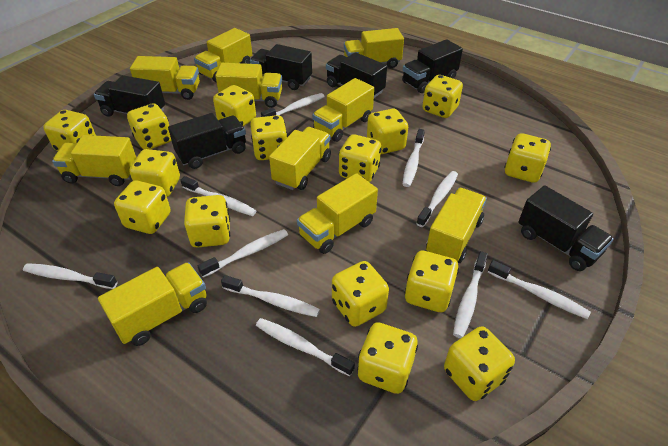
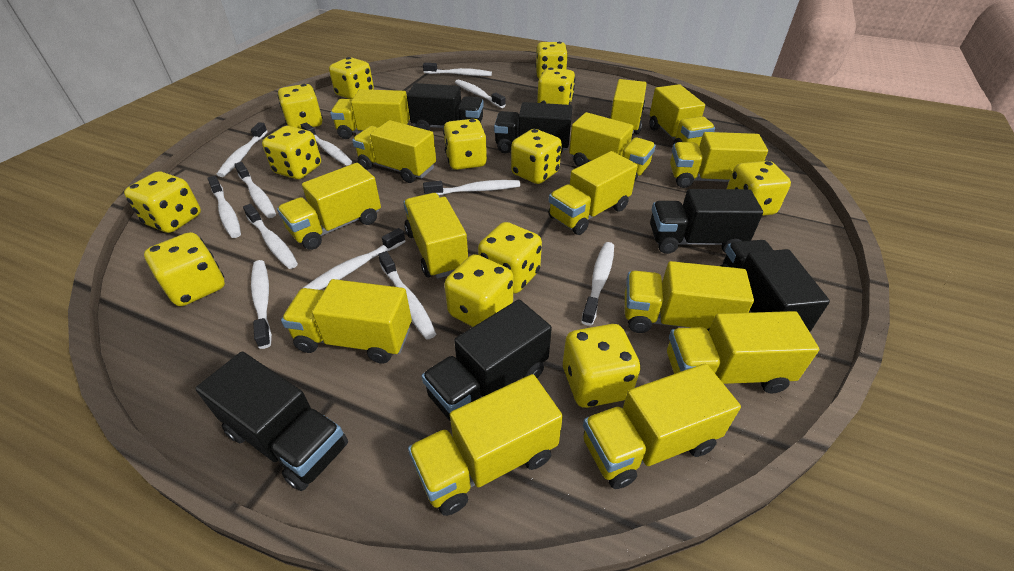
white toothbrush: 10 -> 12
yellow dice: 15 -> 13
yellow truck: 10 -> 14

